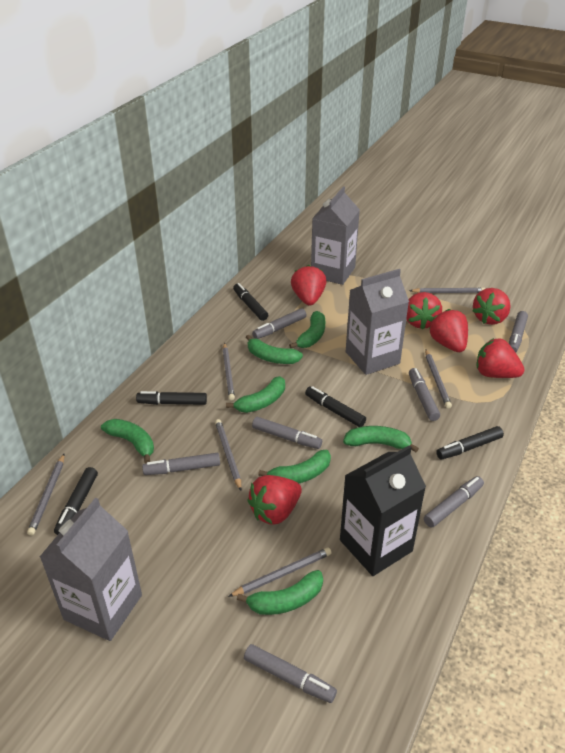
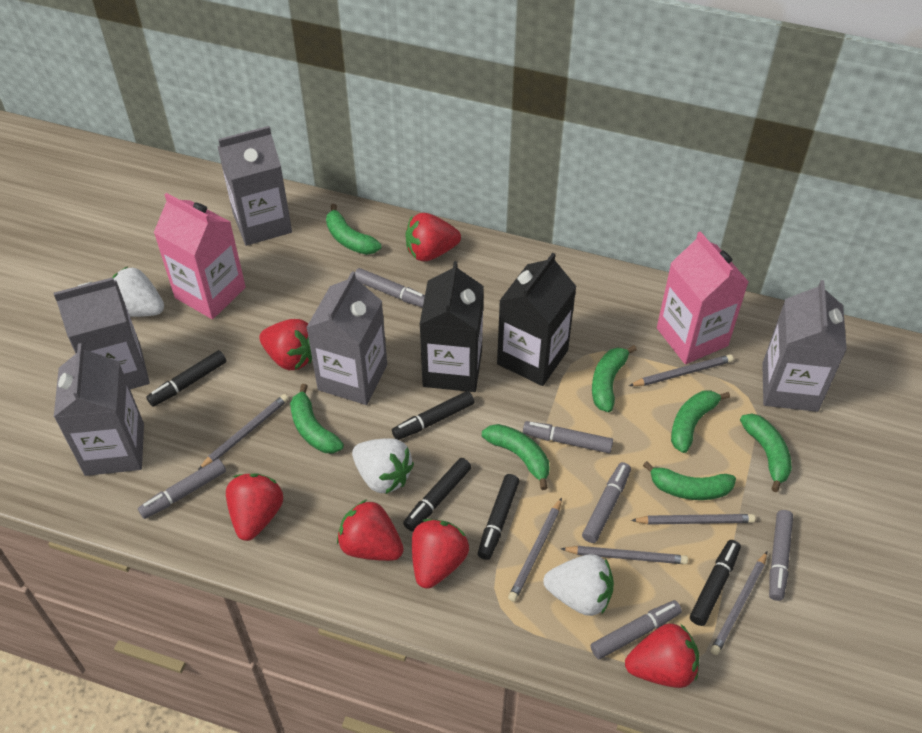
black carton: 1 -> 2
grey carton: 3 -> 5
grey marker: 7 -> 6
pink carton: 0 -> 2
white strawberry: 0 -> 3

